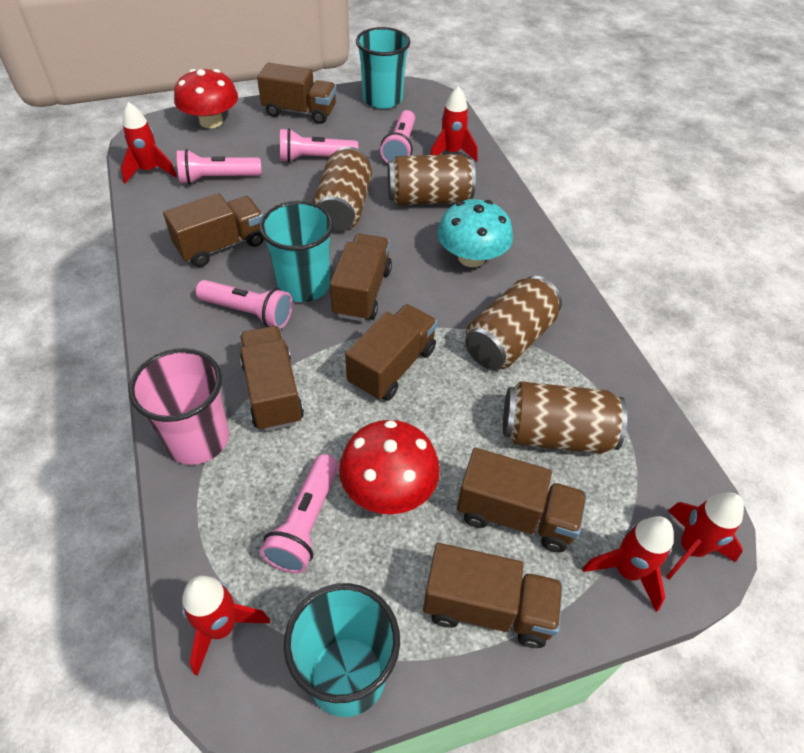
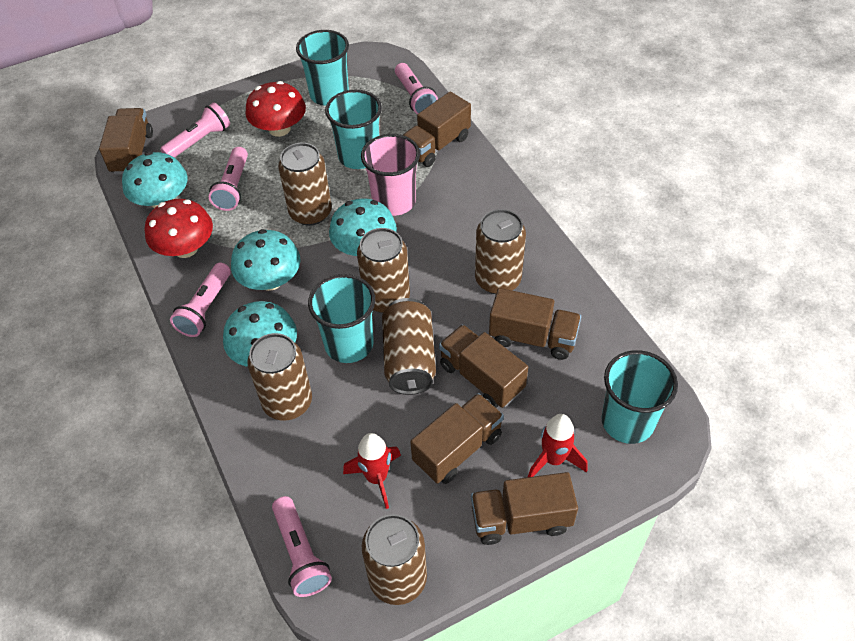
brown can: 4 -> 6
brown truck: 7 -> 6
red rocket: 5 -> 2
turquoise cup: 3 -> 4
turquoise mushroom: 1 -> 4

